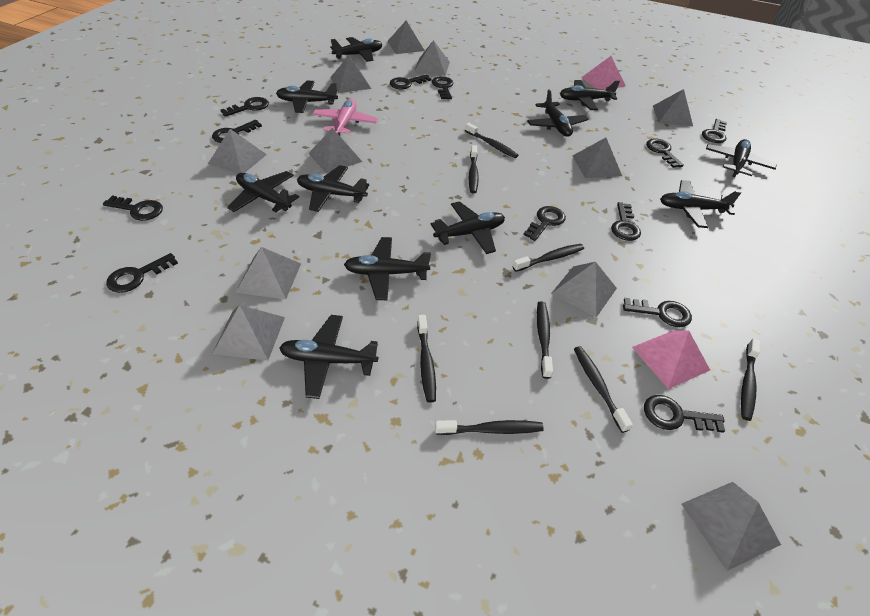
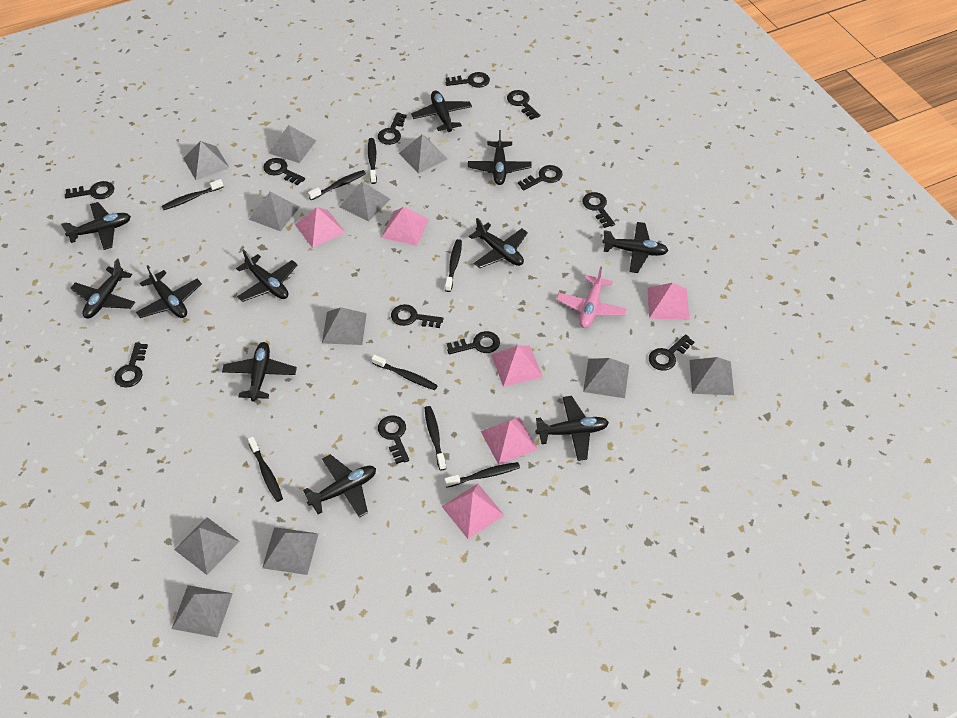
pink pyramid: 2 -> 6

